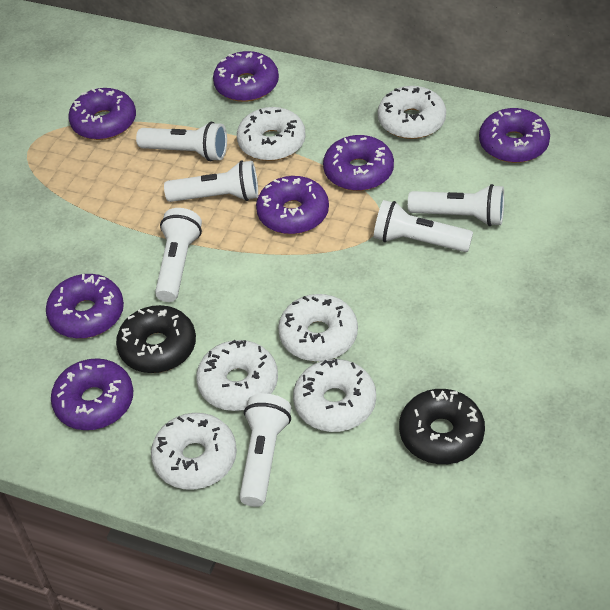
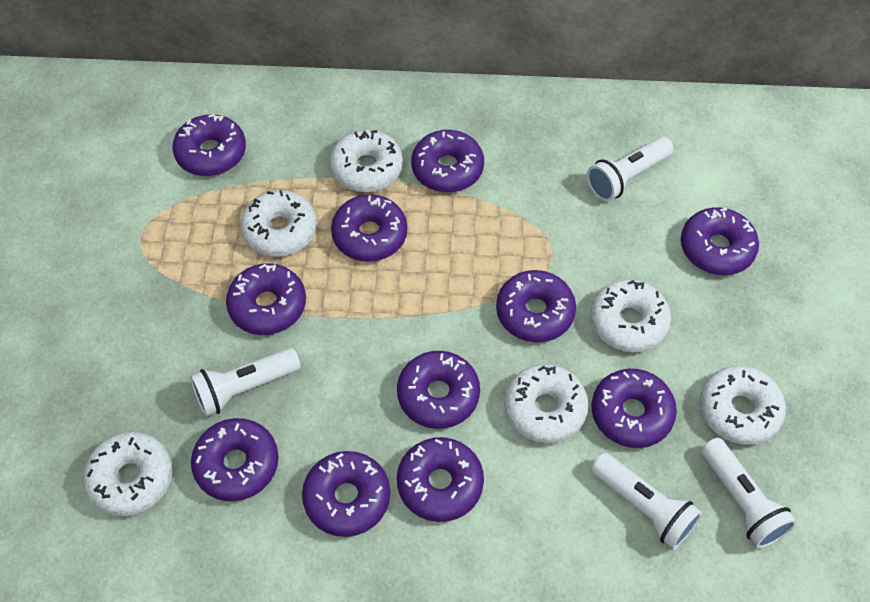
black donut: 2 -> 0
purple donut: 7 -> 11
white flashlight: 6 -> 4

